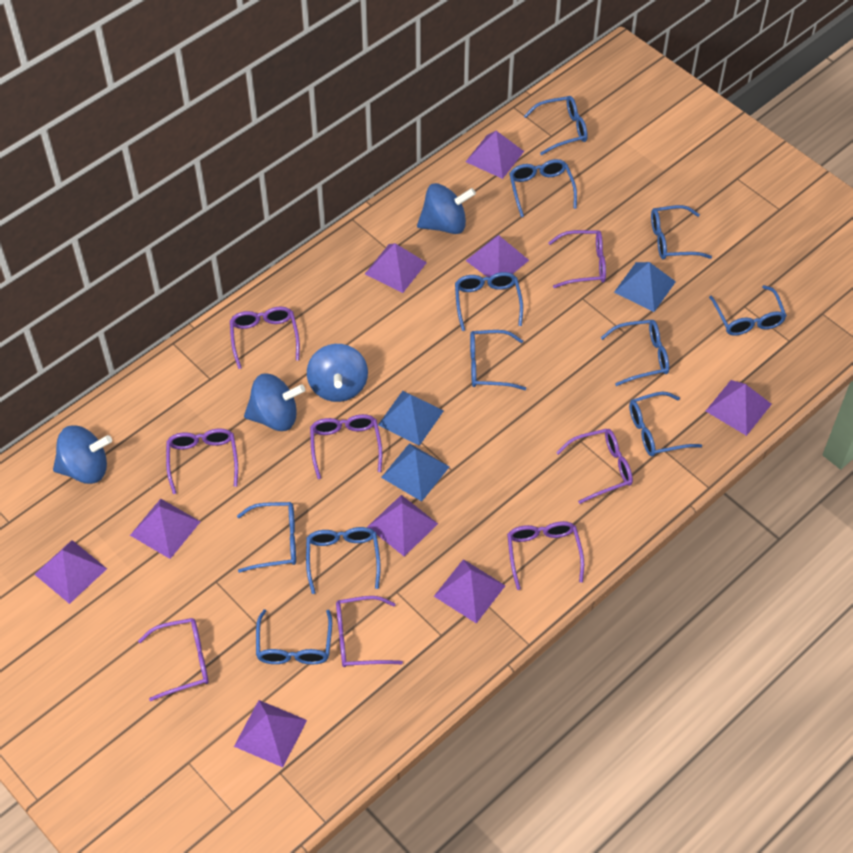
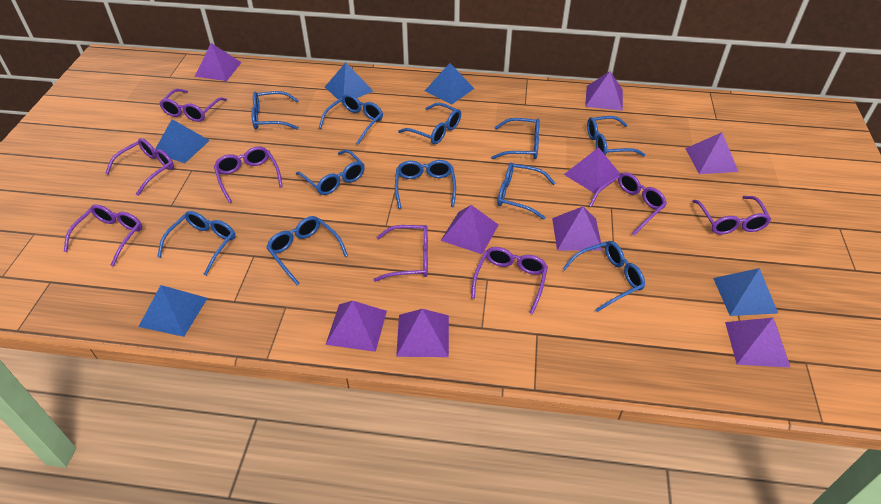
blue pyramid: 3 -> 5
blue spinning top: 4 -> 0

